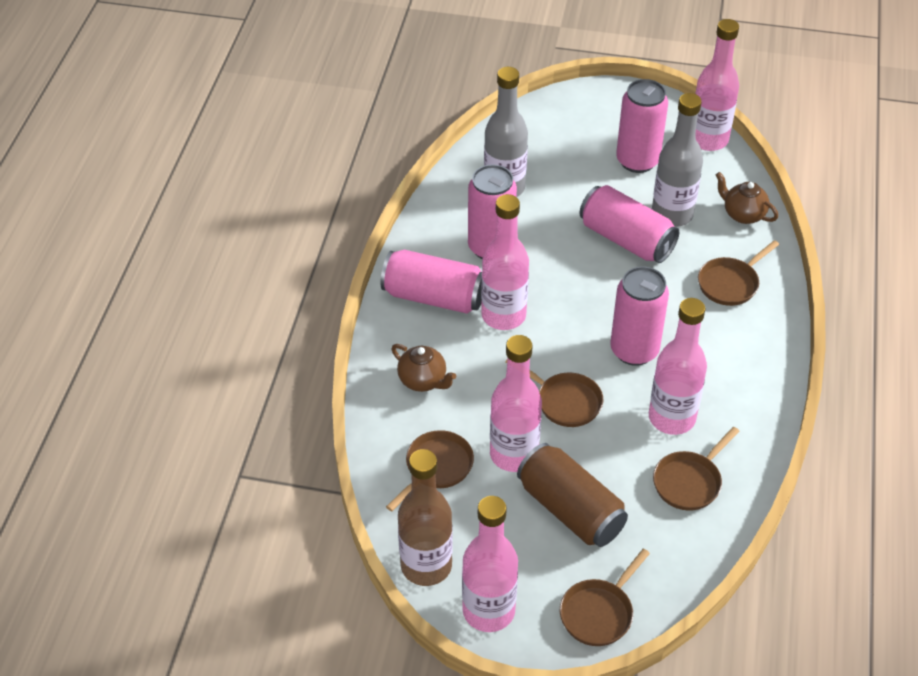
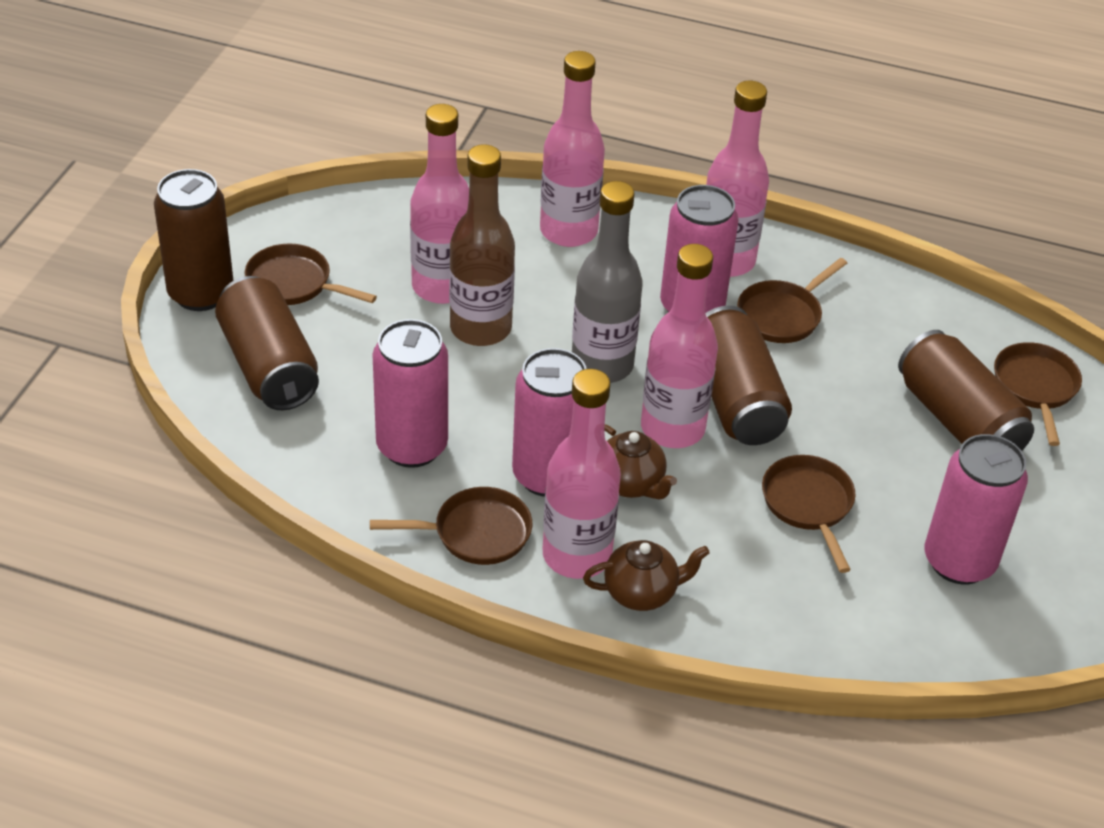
brown can: 1 -> 4
grey bottle: 2 -> 1
pink can: 5 -> 4

